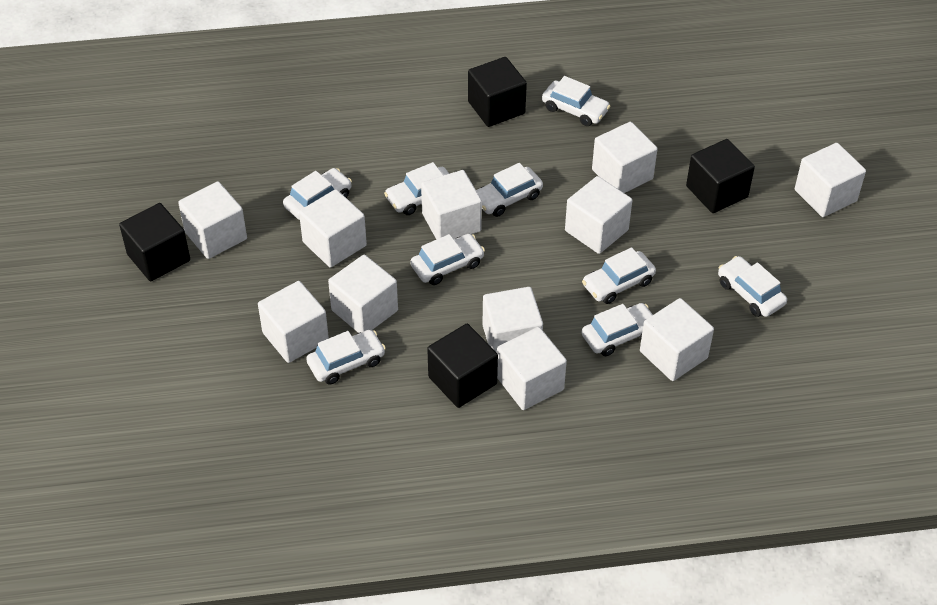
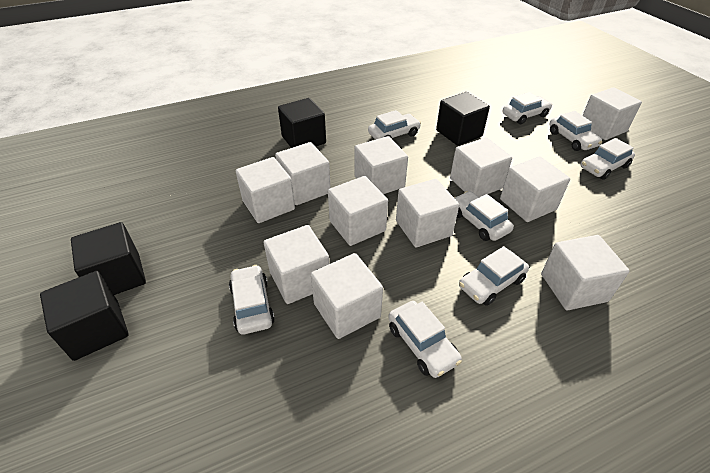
white car: 9 -> 8

